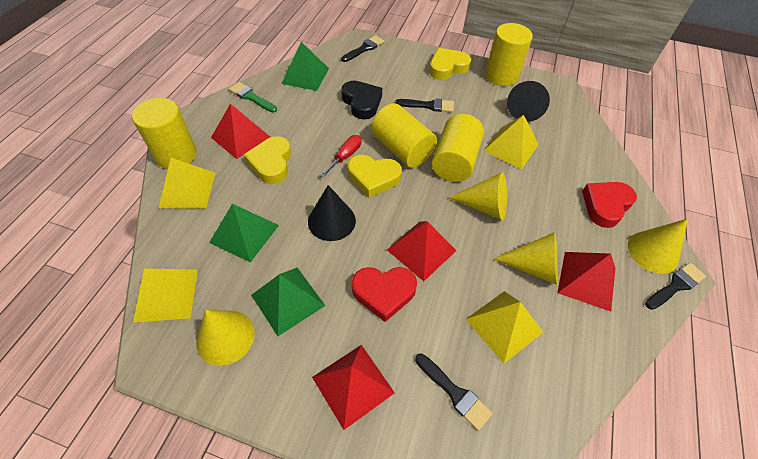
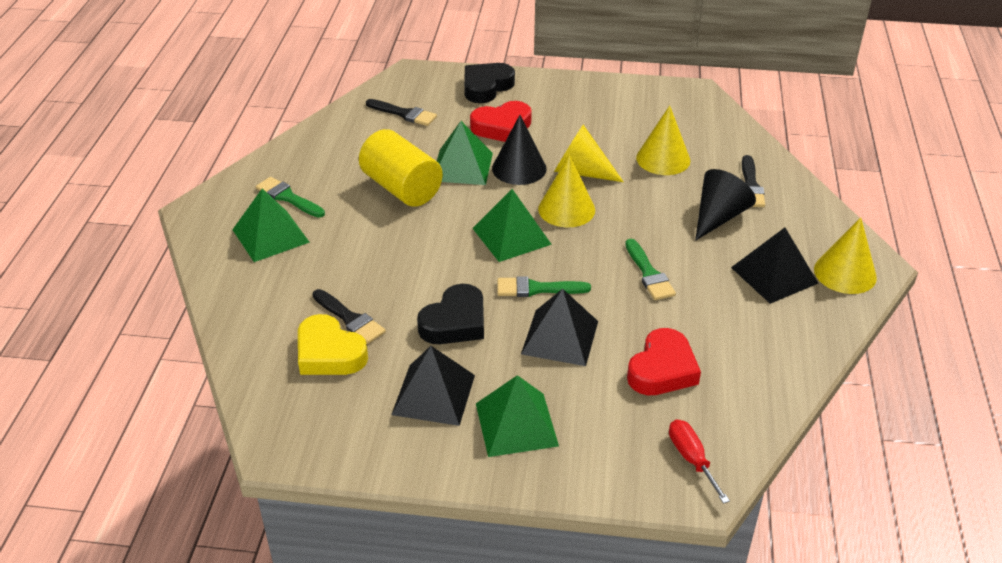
black brush: 4 -> 3
black heart: 1 -> 2
black pyramid: 0 -> 3
green brush: 1 -> 3
green pyramid: 3 -> 4
red pyramid: 4 -> 0
yellow cylinder: 4 -> 1
yellow heart: 3 -> 1
yellow pyramid: 4 -> 0

